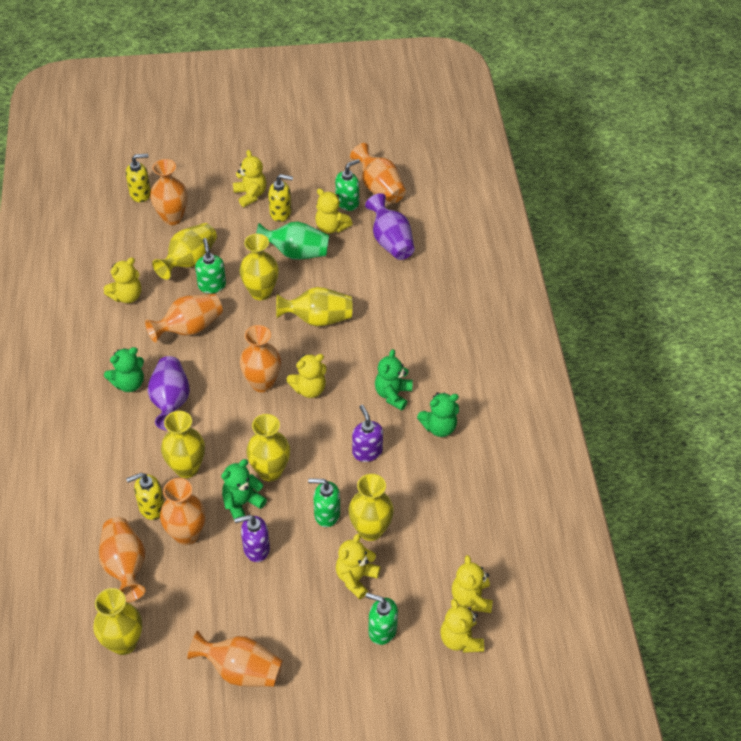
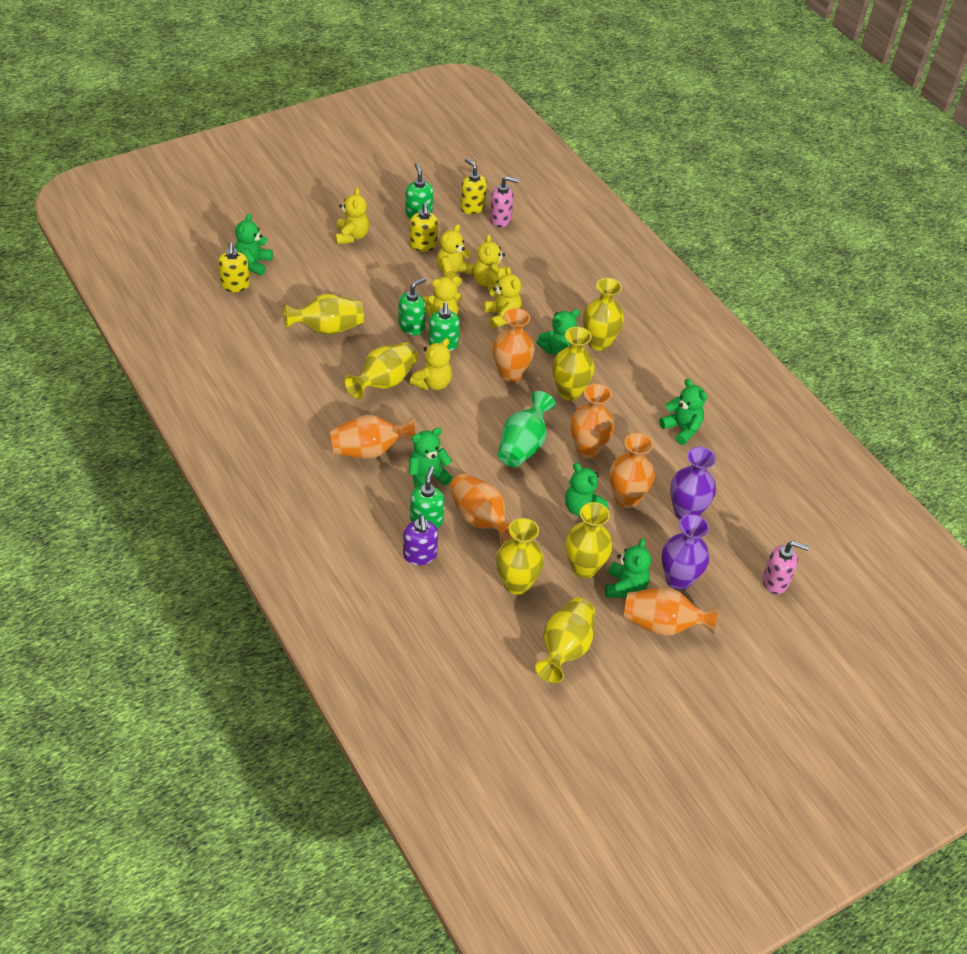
green teddy bear: 4 -> 6
orange vase: 7 -> 6
pink soap dispenser: 0 -> 2
purple soap dispenser: 2 -> 1
yellow teddy bear: 7 -> 6

